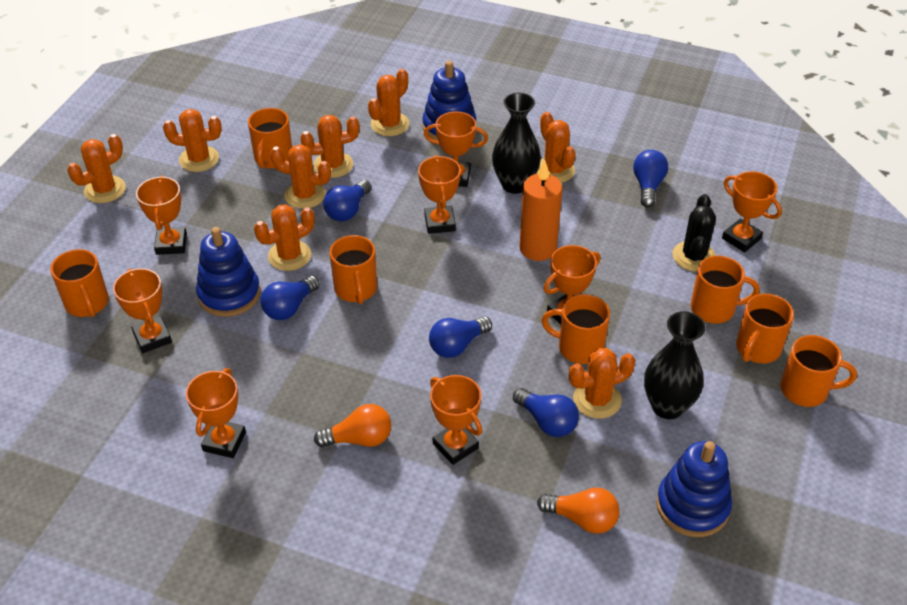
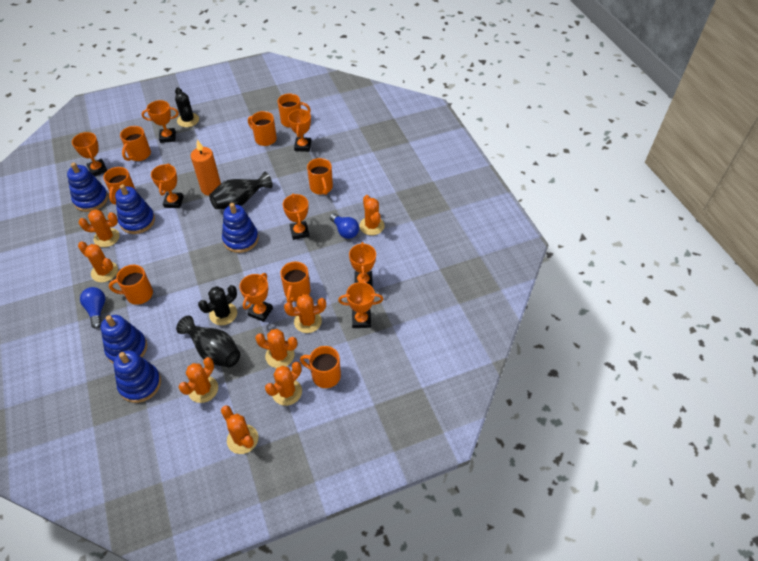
black cactus: 1 -> 2
blue light bulb: 5 -> 2
blue stacking toy: 3 -> 5
orange light bulb: 2 -> 0
orange mug: 7 -> 8

